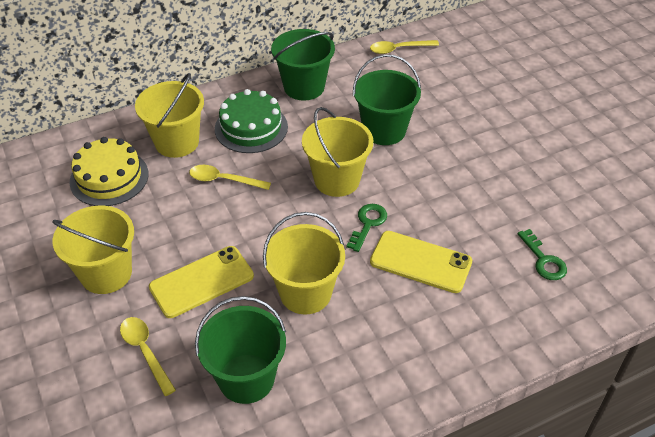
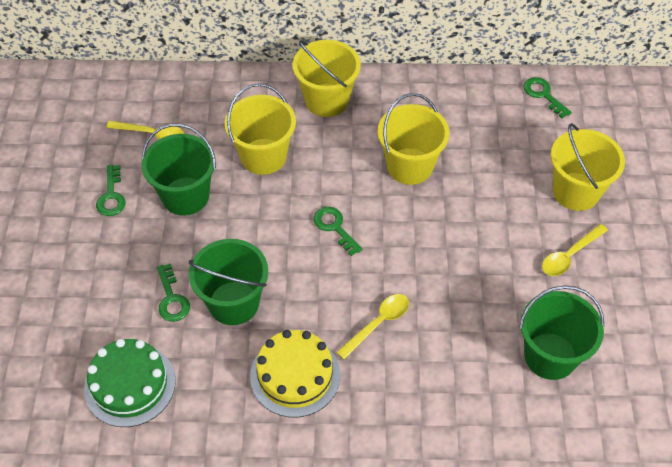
green key: 2 -> 4
yellow phone: 2 -> 0

